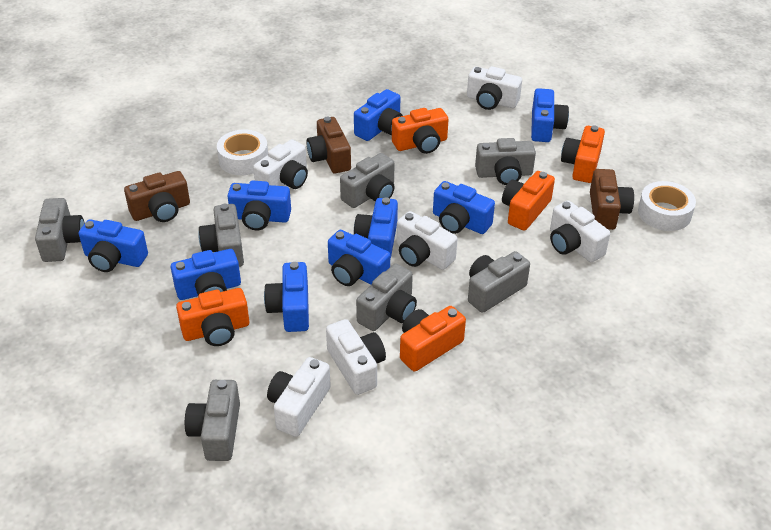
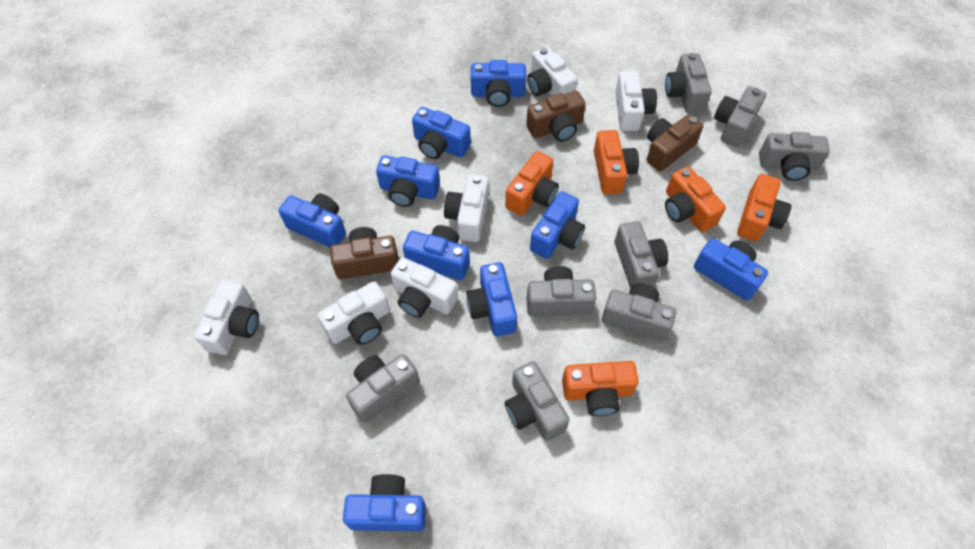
grey camera: 7 -> 8
white tape: 2 -> 0

